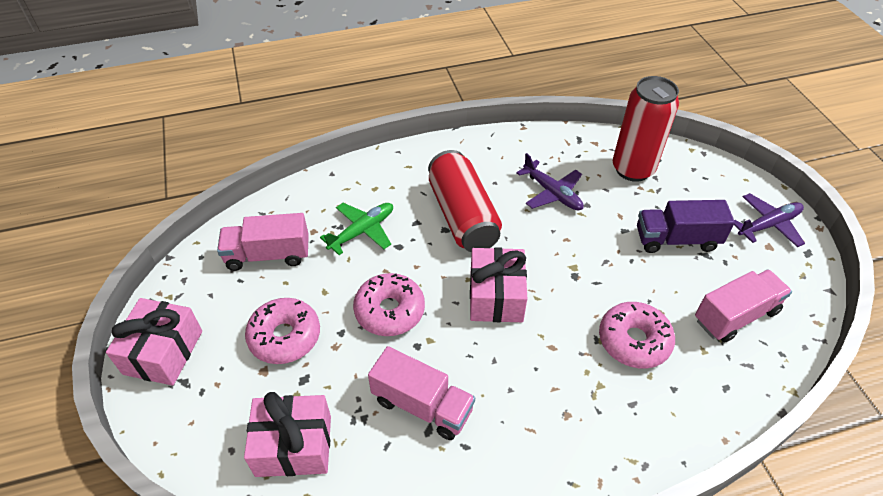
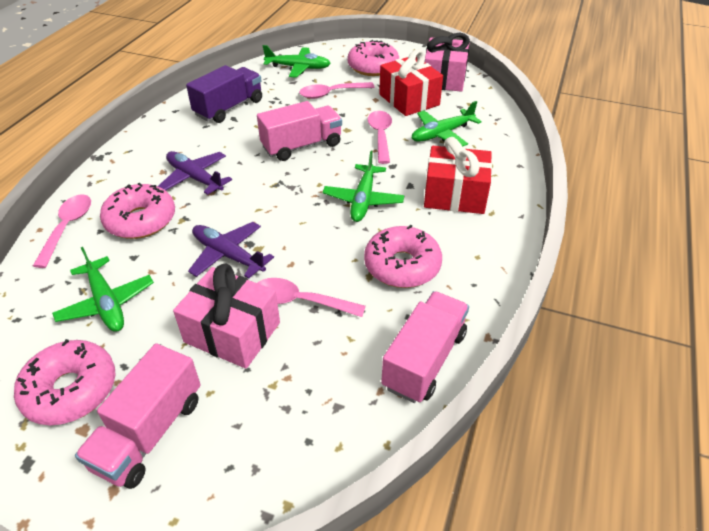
green plane: 1 -> 4
pink donut: 3 -> 4
pink gift: 3 -> 2
pink spoon: 0 -> 4
red can: 2 -> 0
red gift: 0 -> 2

